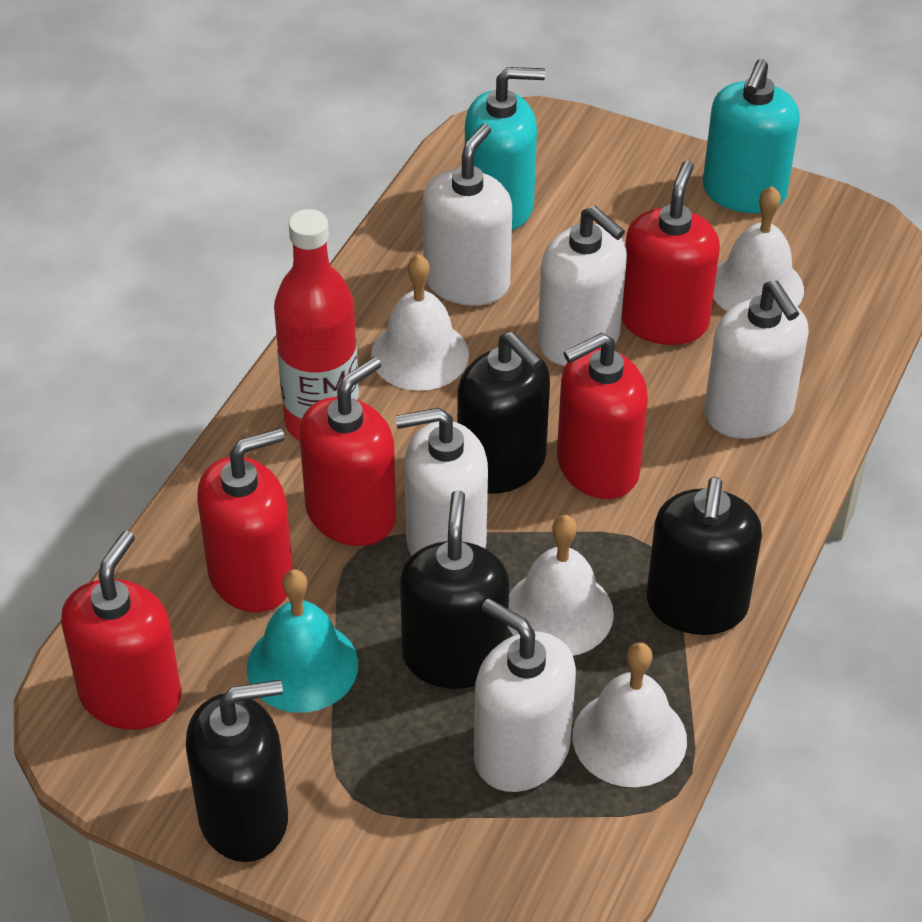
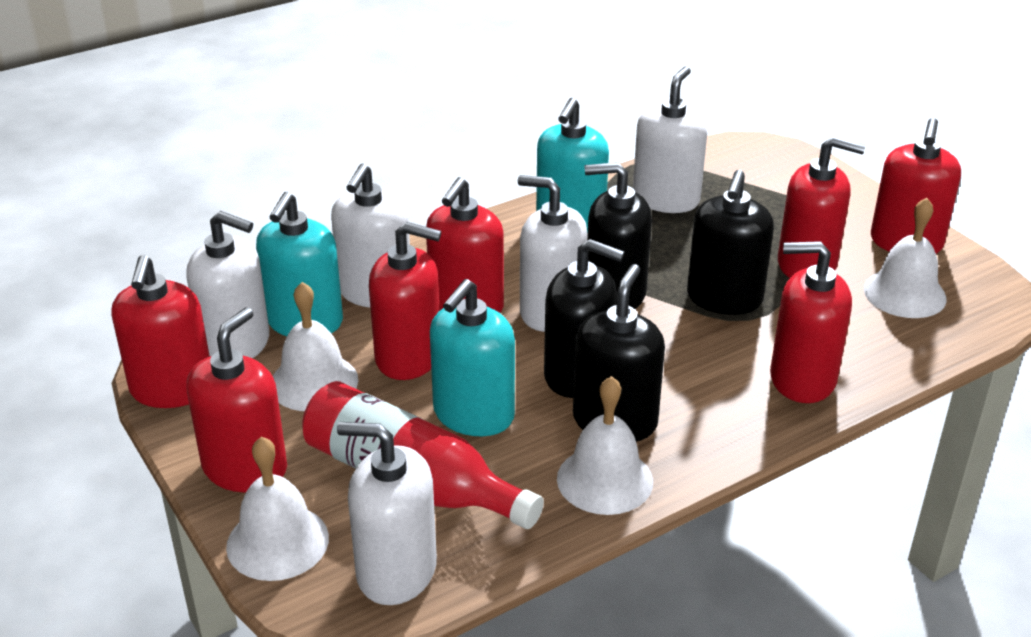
red soap dispenser: 5 -> 7
turquoise bell: 1 -> 0
turquoise soap dispenser: 2 -> 3

